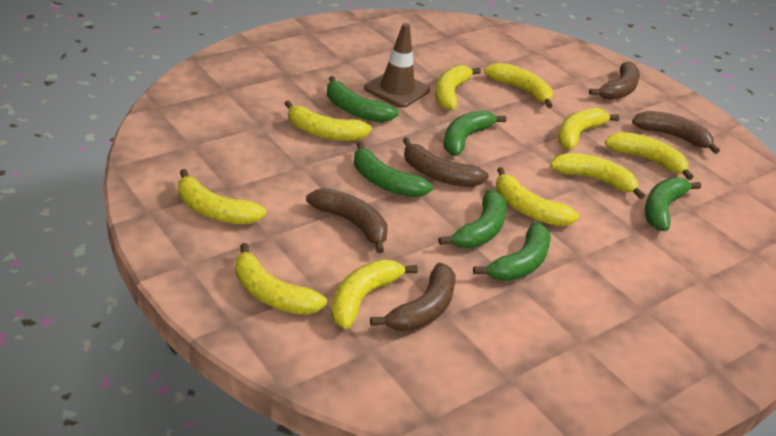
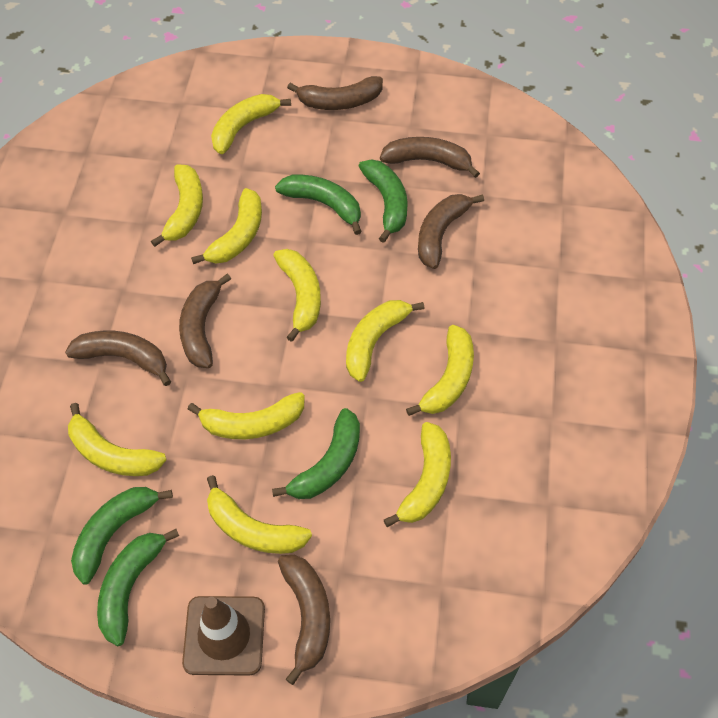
brown banana: 5 -> 6
green banana: 6 -> 5

